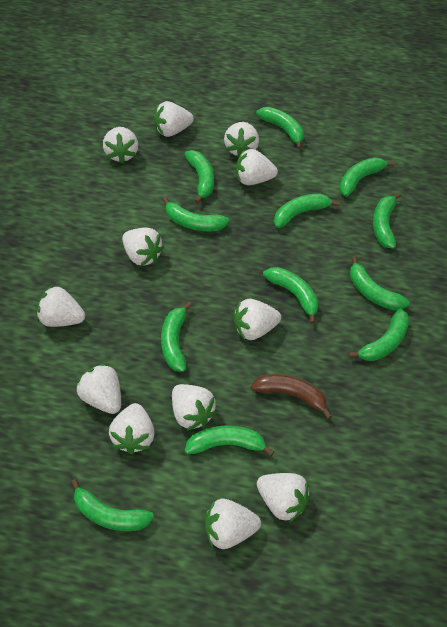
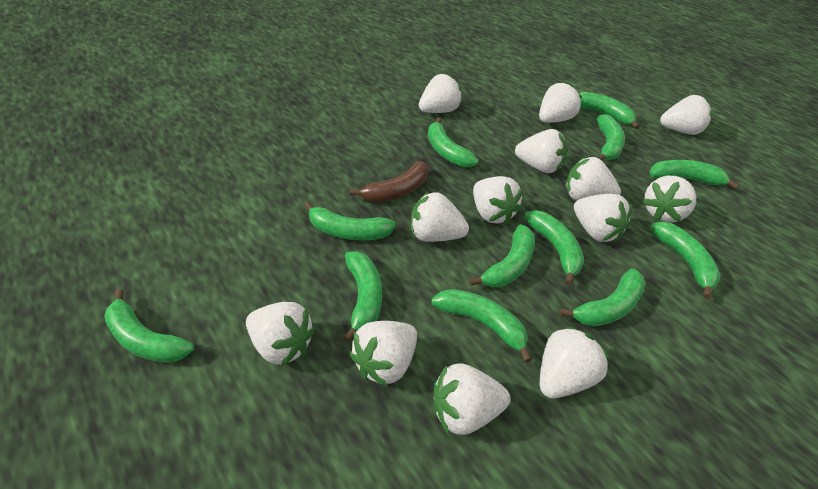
white strawberry: 12 -> 13

